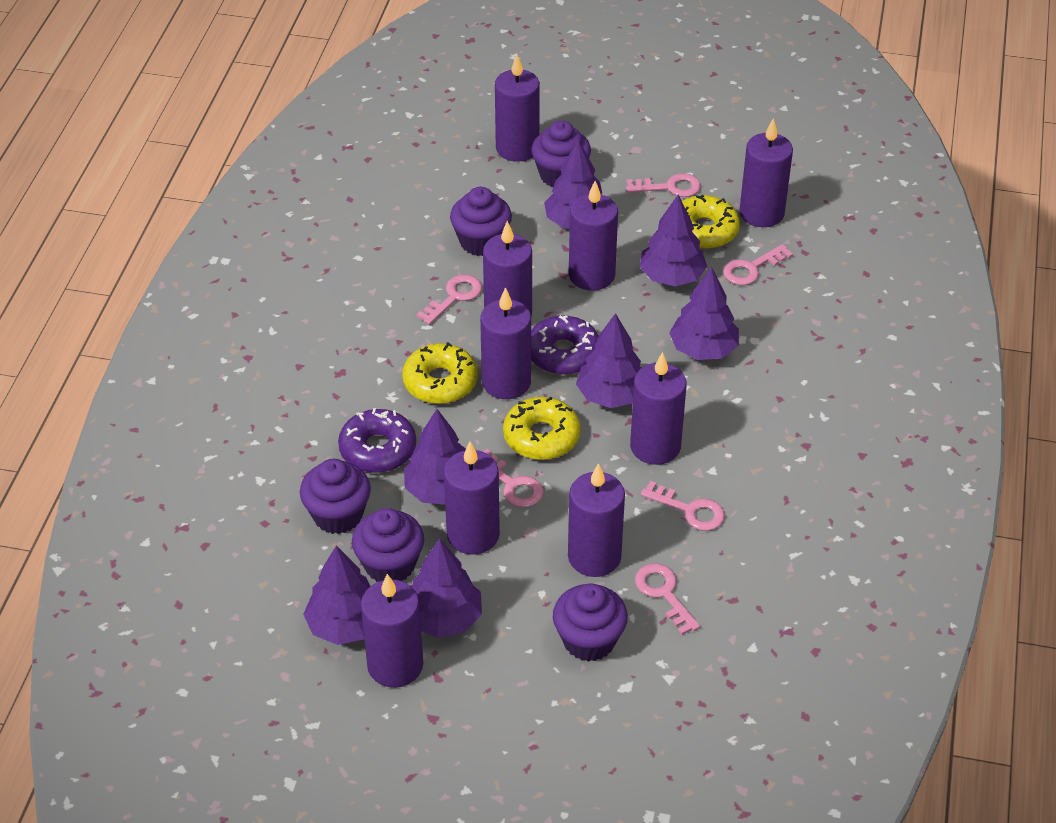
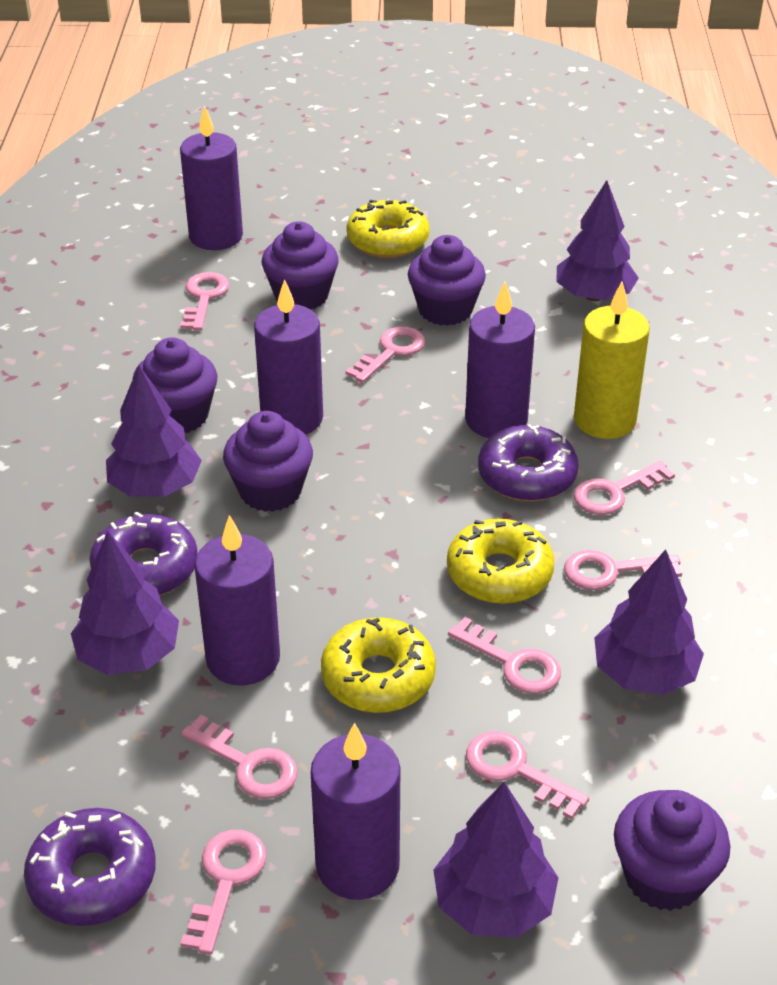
pink key: 6 -> 8
purple candle: 9 -> 5
purple donut: 2 -> 3
purple tree: 7 -> 5
yellow candle: 0 -> 1

